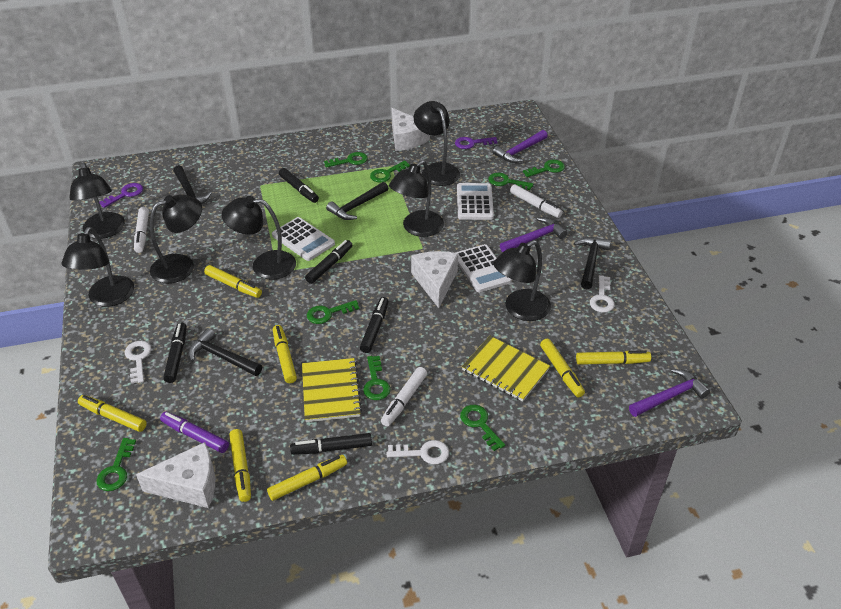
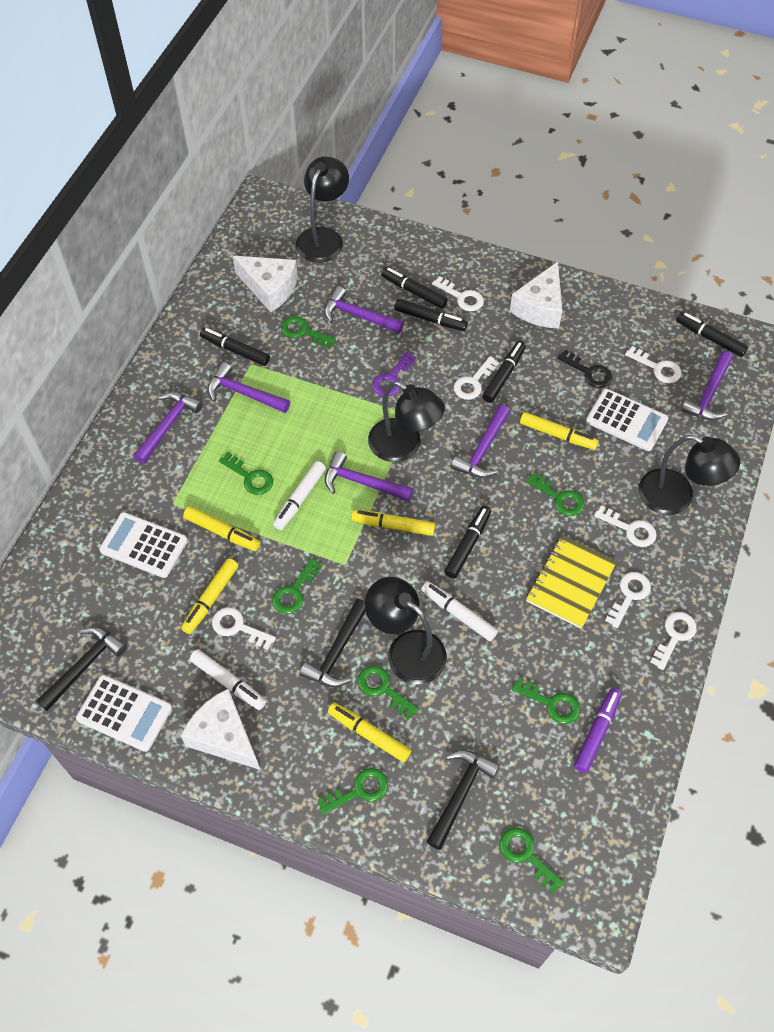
black hammer: 4 -> 3
black key: 0 -> 1
black lamp: 7 -> 4
black marker: 5 -> 6
purple hammer: 3 -> 6
purple key: 2 -> 1
white key: 3 -> 7
yellow marker: 7 -> 5
yellow notebook: 2 -> 1

